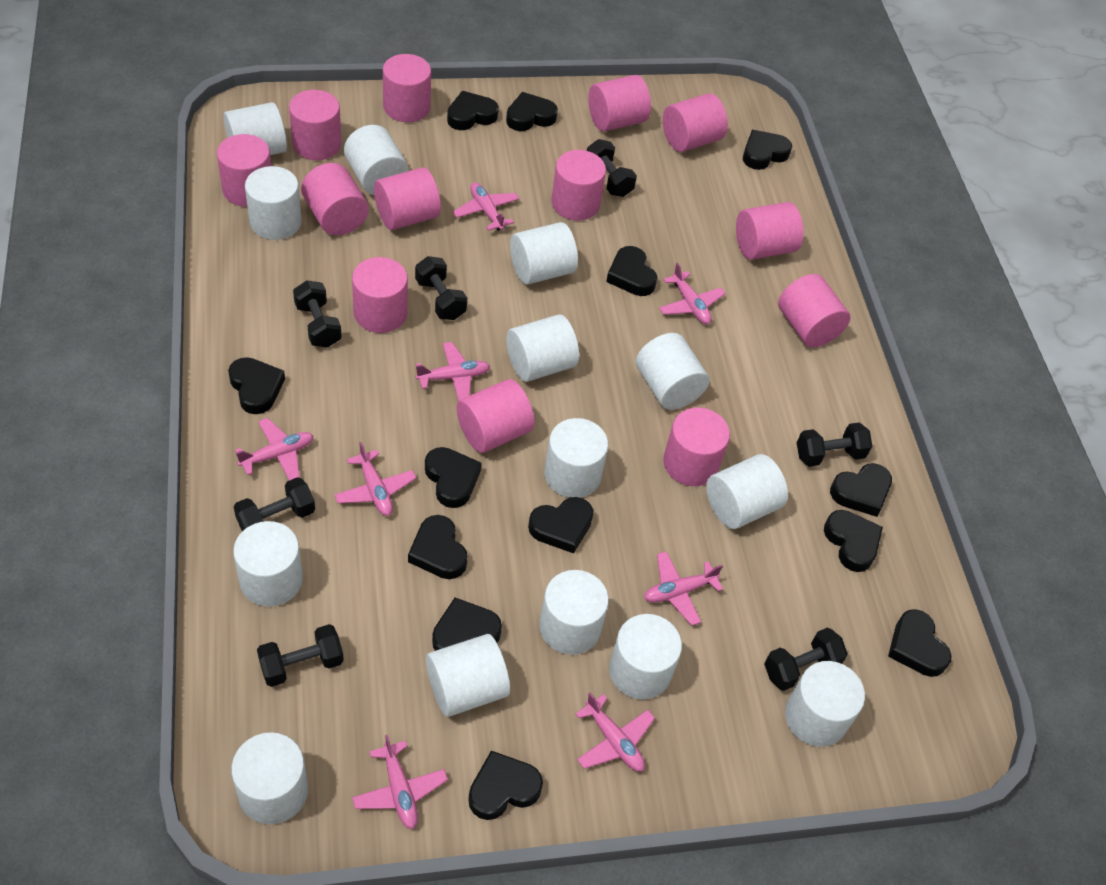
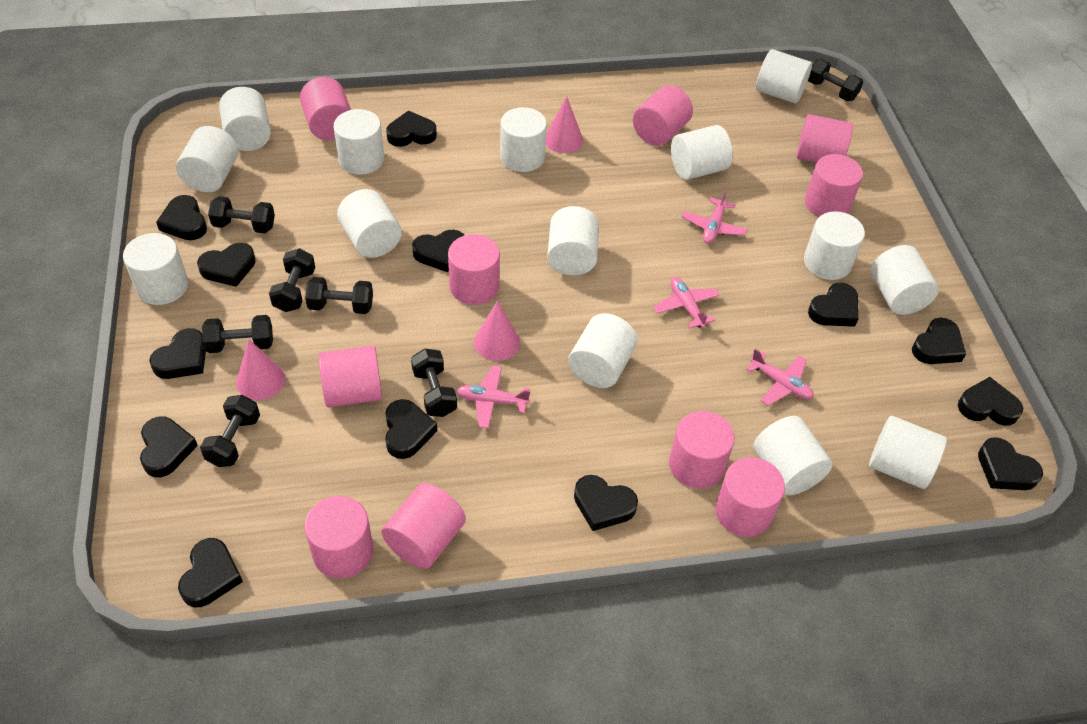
pink cone: 0 -> 3
pink cylinder: 13 -> 10
pink plane: 8 -> 4

